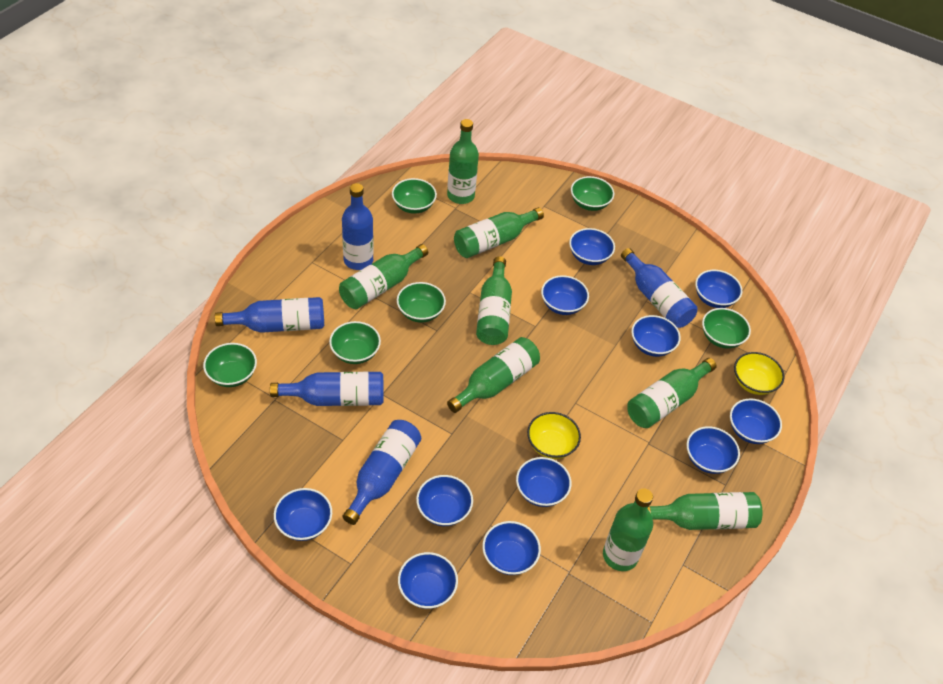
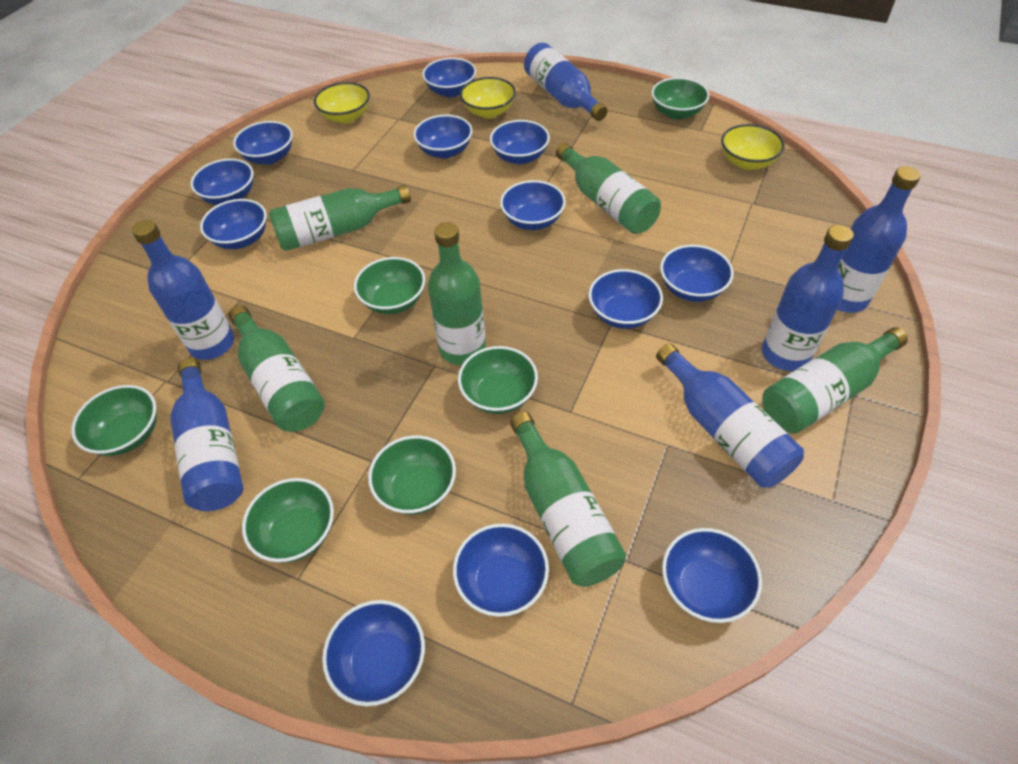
blue bottle: 5 -> 6
blue bowl: 11 -> 12
green bottle: 8 -> 6
yellow bowl: 2 -> 3

